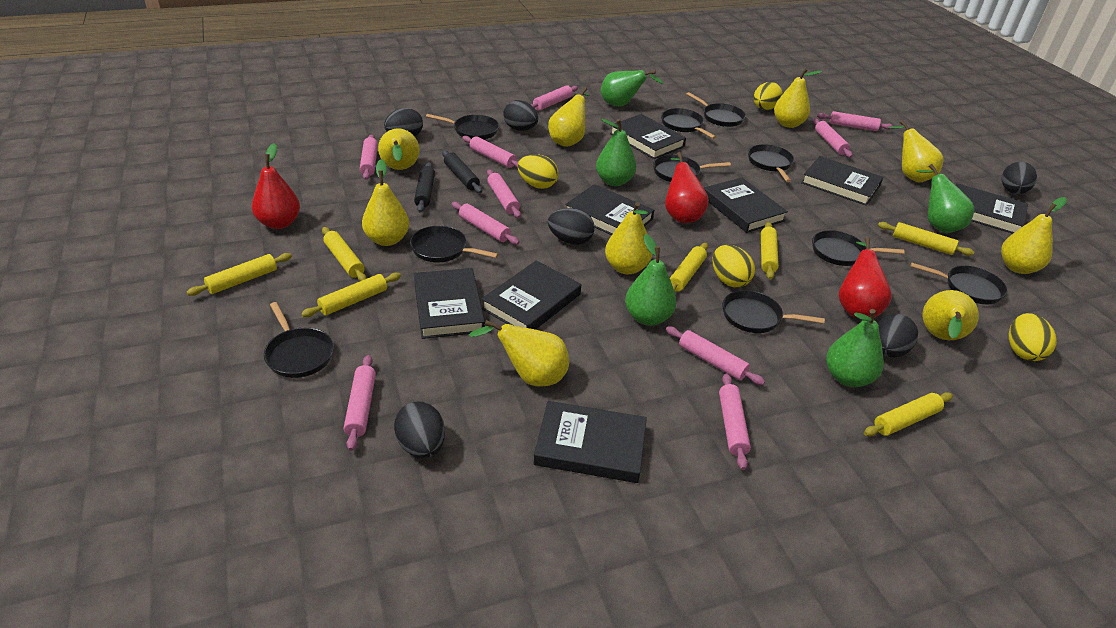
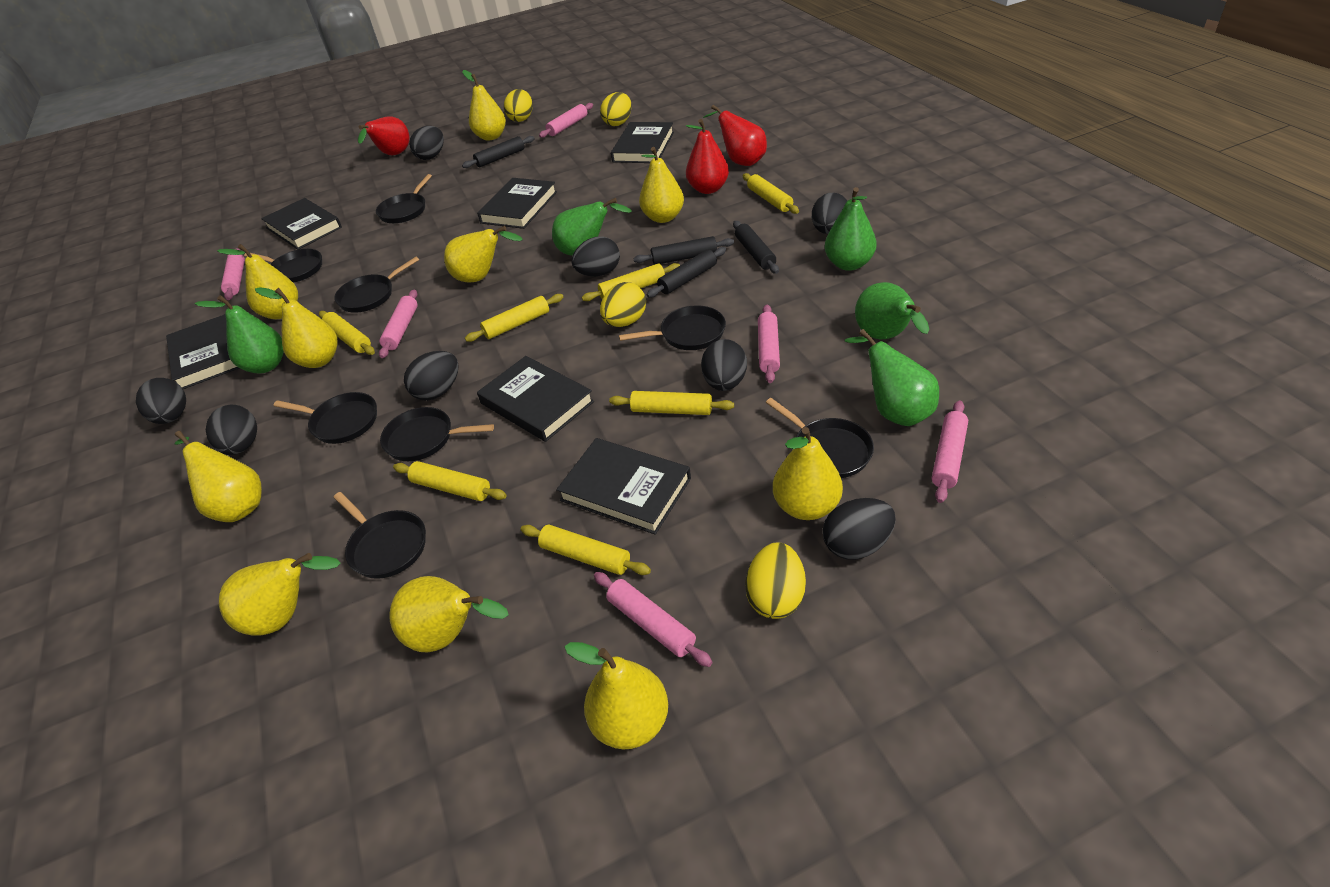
black book: 8 -> 6
black egg: 6 -> 8
black pan: 10 -> 8
black rolling pin: 2 -> 4
pink rolling pin: 10 -> 6
yellow pear: 9 -> 10

